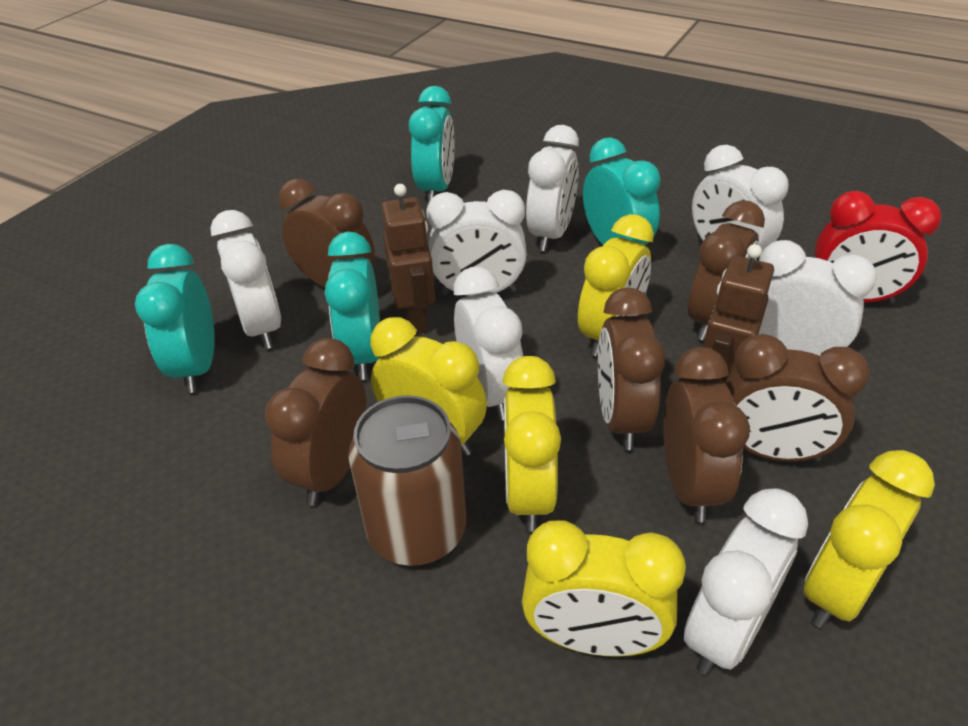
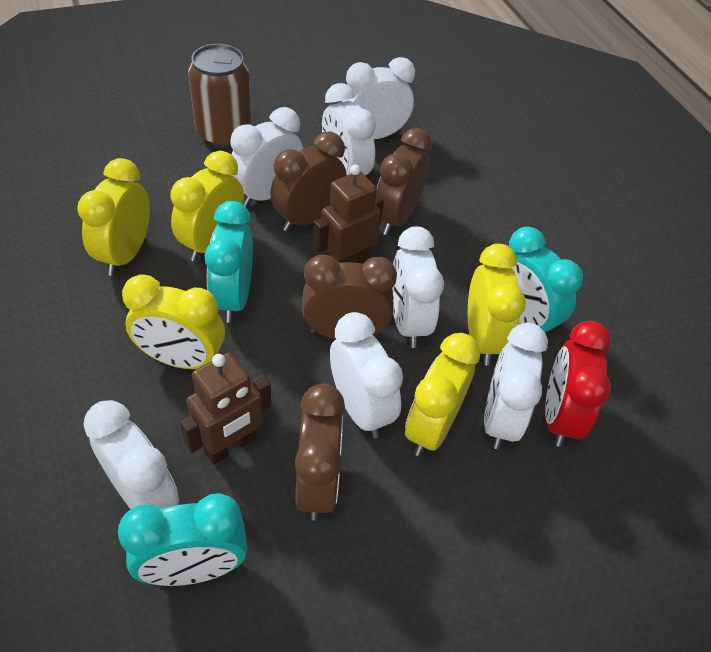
brown clock: 6 -> 4
turquoise clock: 4 -> 3

